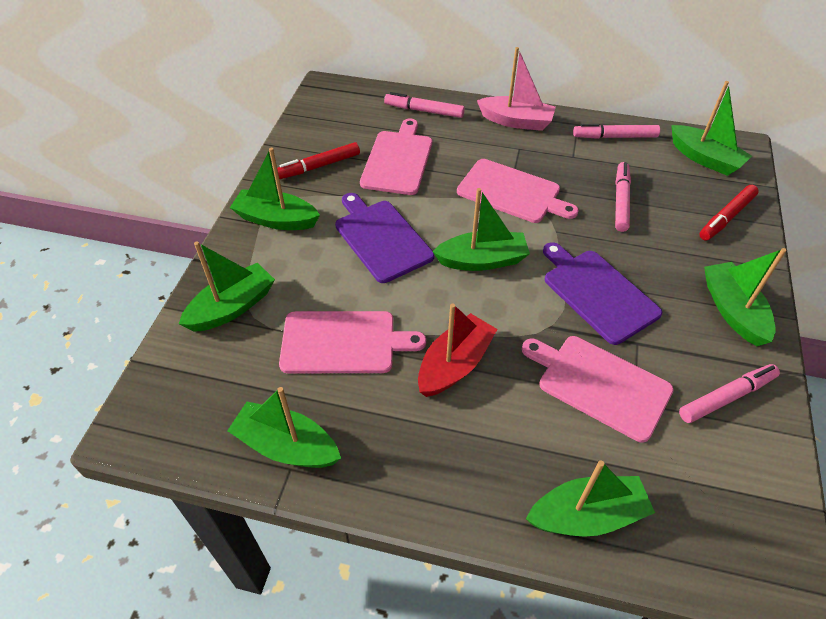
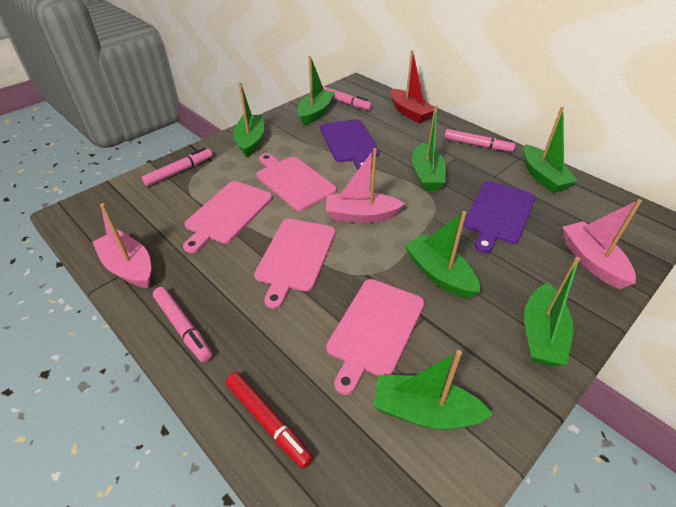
pink boat: 1 -> 3
red marker: 2 -> 1

